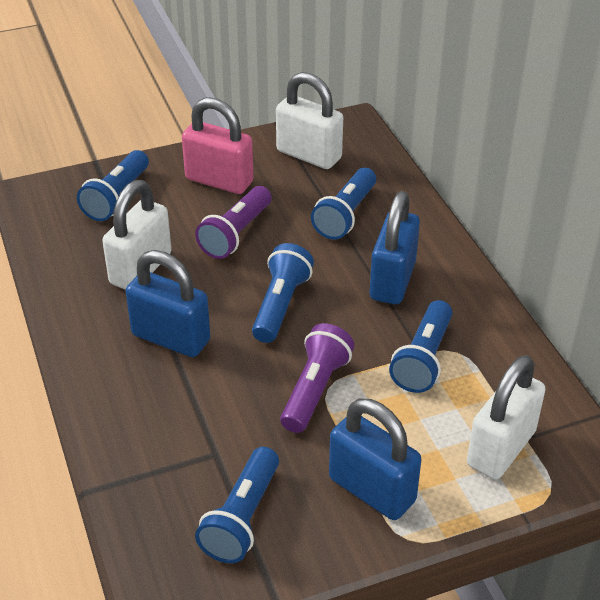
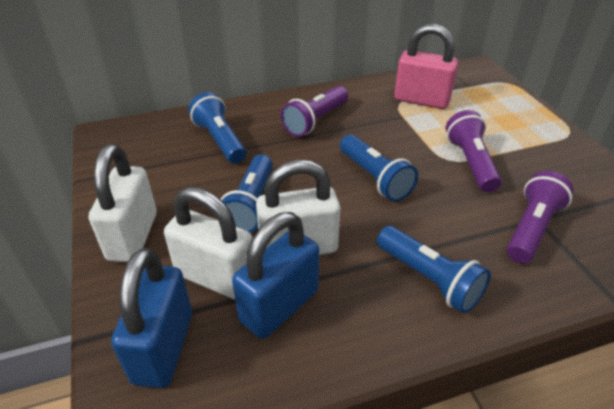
blue flashlight: 5 -> 4
blue padlock: 3 -> 2
purple flashlight: 2 -> 3

